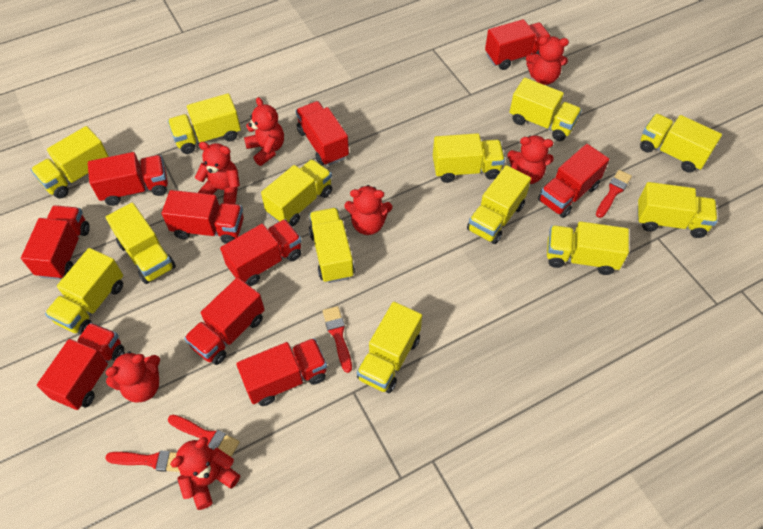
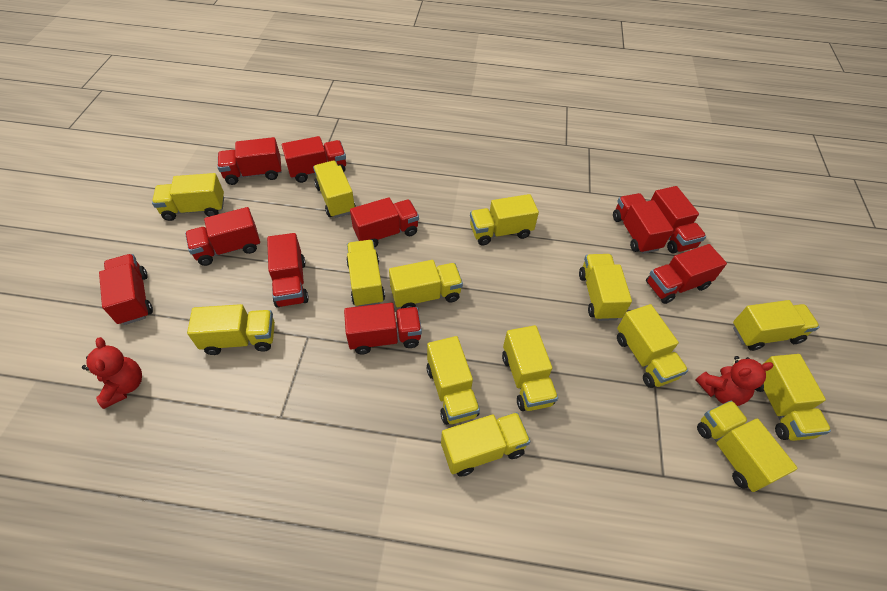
red brush: 4 -> 0
red teddy bear: 7 -> 2
yellow truck: 13 -> 14

